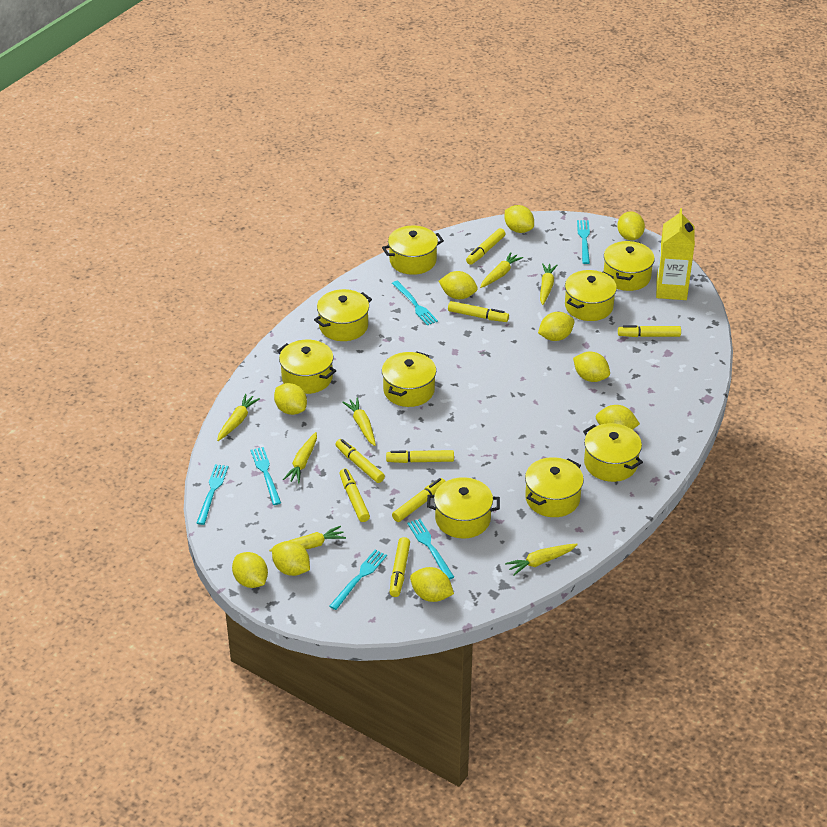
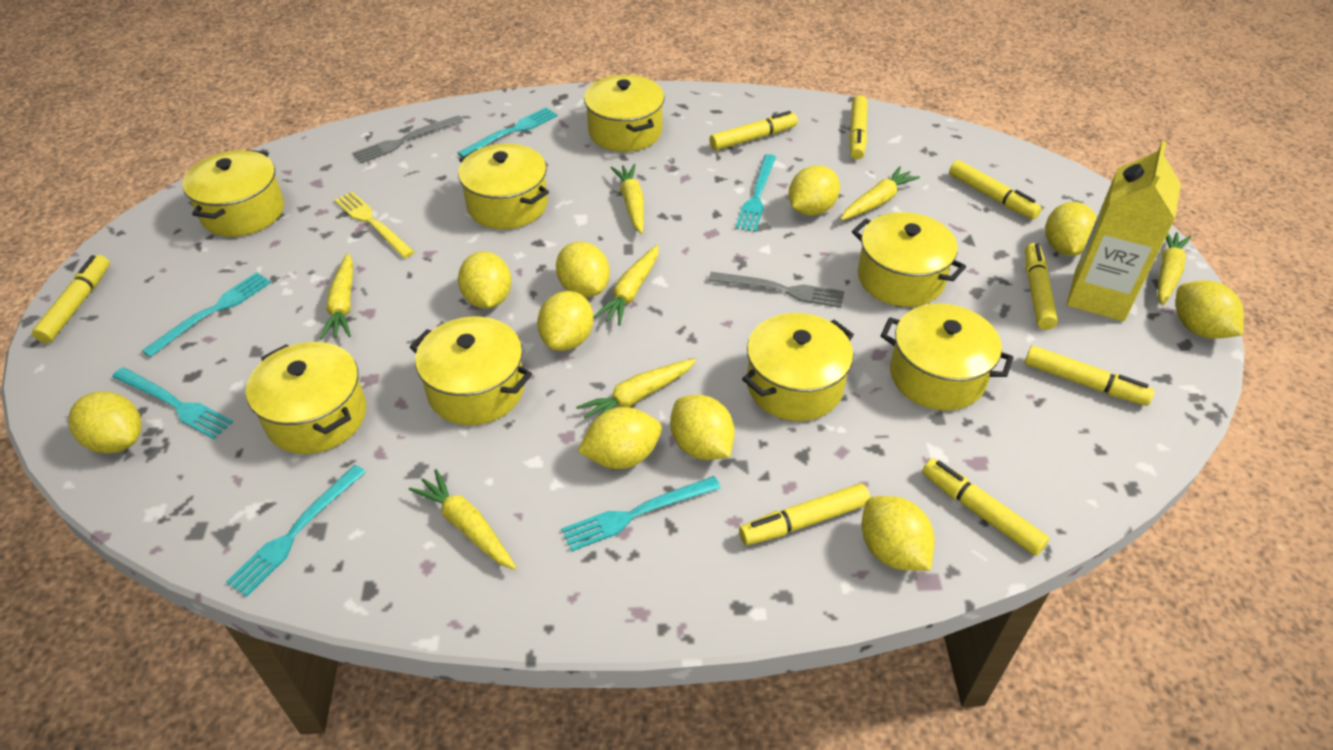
grey fork: 0 -> 2
yellow fork: 0 -> 1
yellow pot: 9 -> 8

